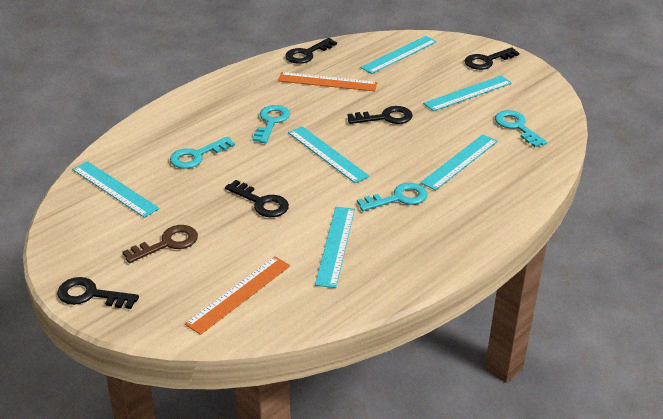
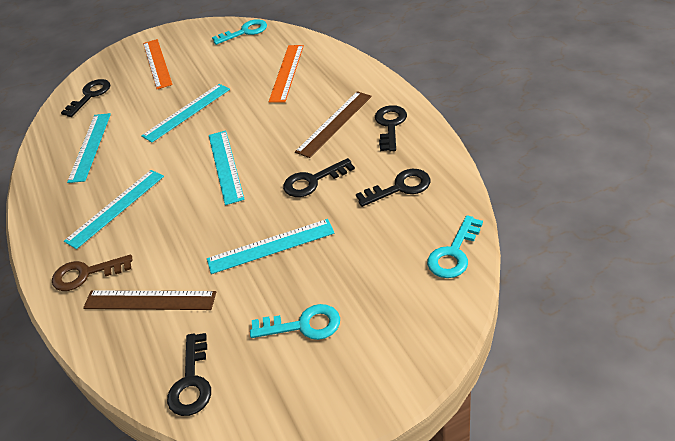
brown ruler: 0 -> 2
turquoise key: 4 -> 3
turquoise ruler: 6 -> 5

